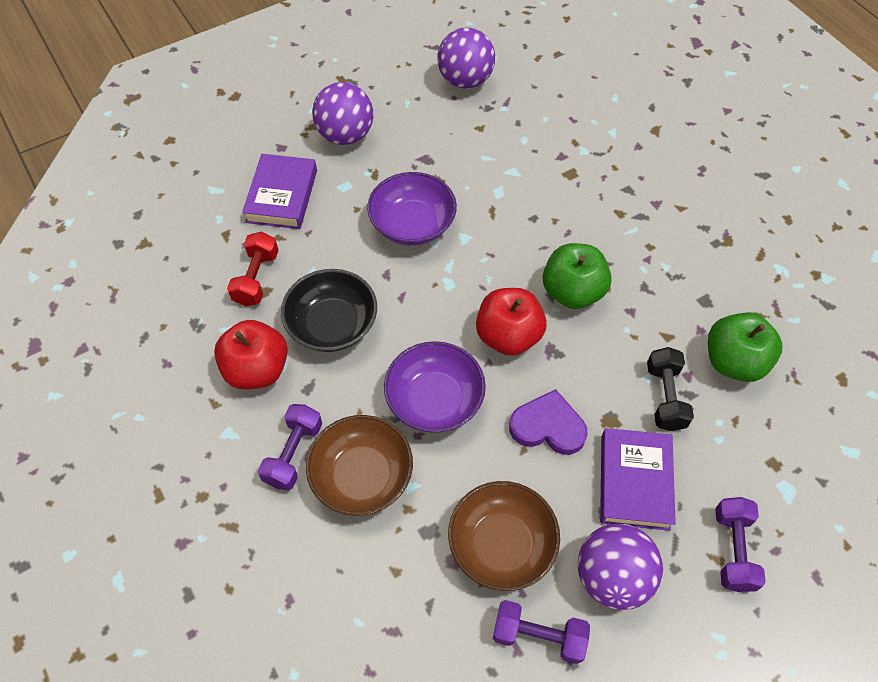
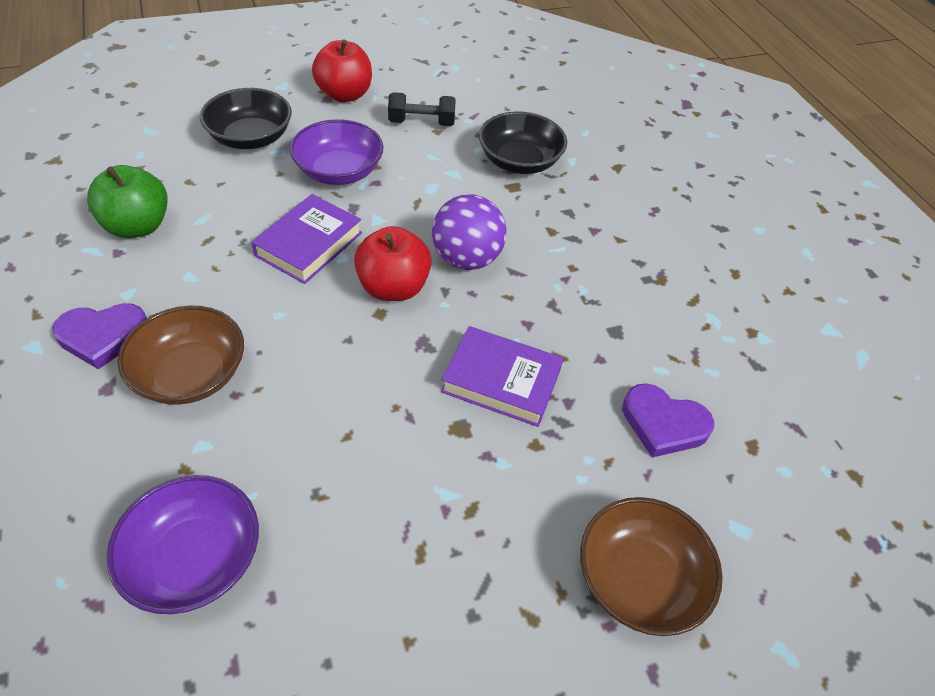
black bowl: 1 -> 2
green apple: 2 -> 1
purple ball: 3 -> 1
purple dumbbell: 3 -> 0
purple heart: 1 -> 2
red dumbbell: 1 -> 0

